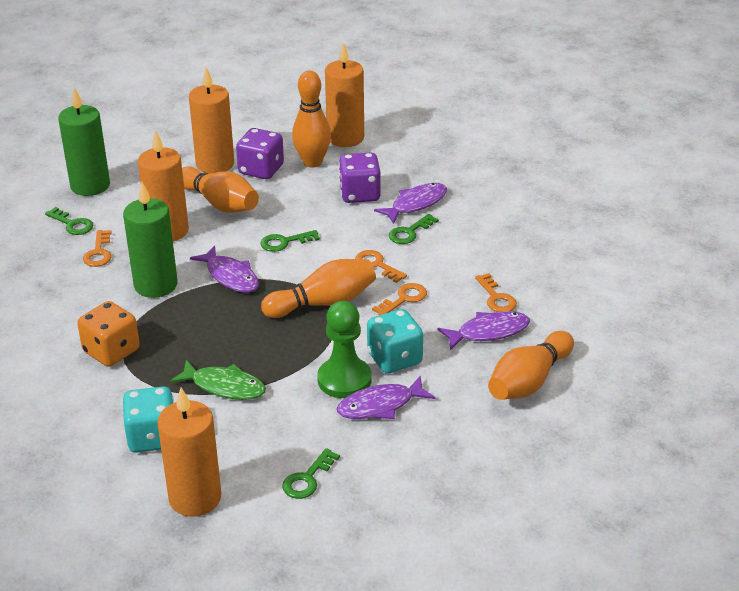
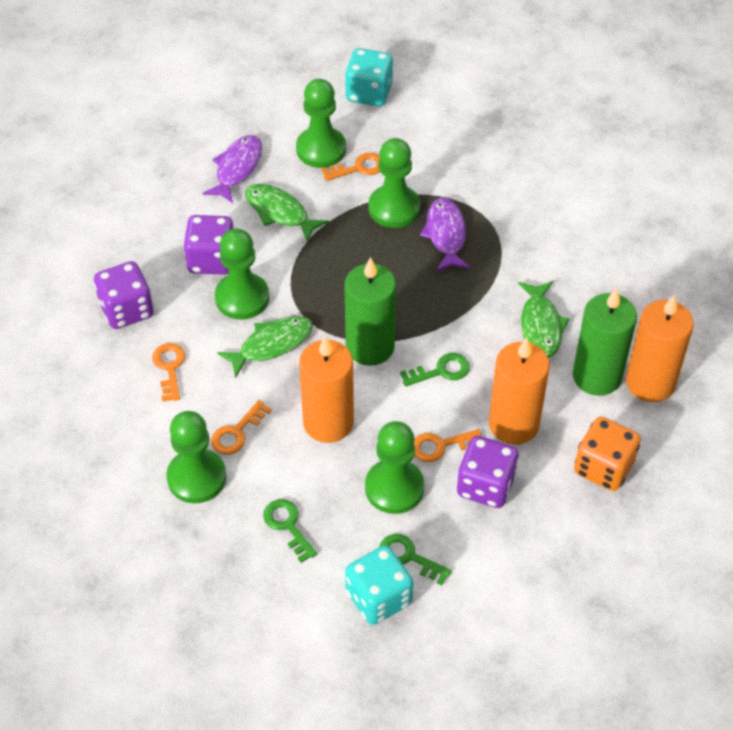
green fish: 1 -> 3
green key: 4 -> 3
green pawn: 1 -> 5
orange bowling pin: 4 -> 0
orange candle: 4 -> 3
purple dice: 2 -> 3
purple fish: 4 -> 2

